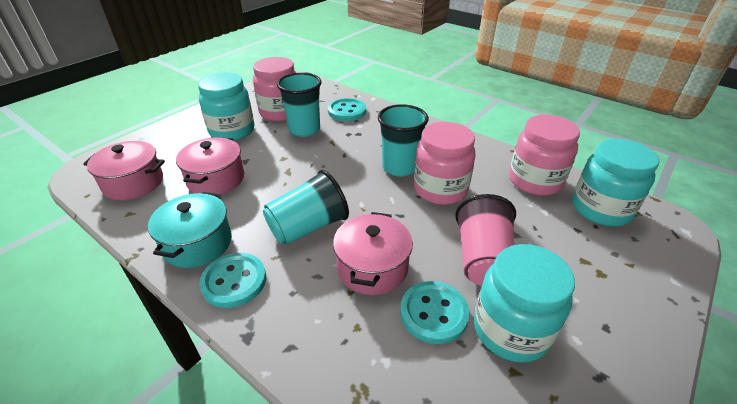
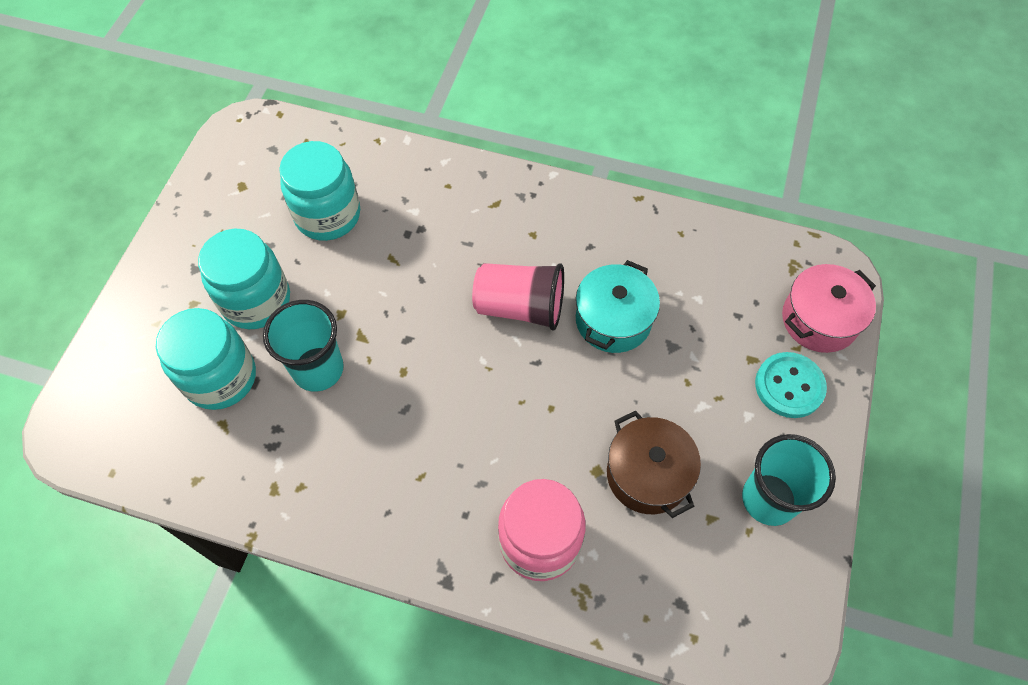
brown pot: 0 -> 1
pink jar: 3 -> 1
pink pot: 3 -> 1
turquoise button: 3 -> 1
turquoise cup: 3 -> 2

